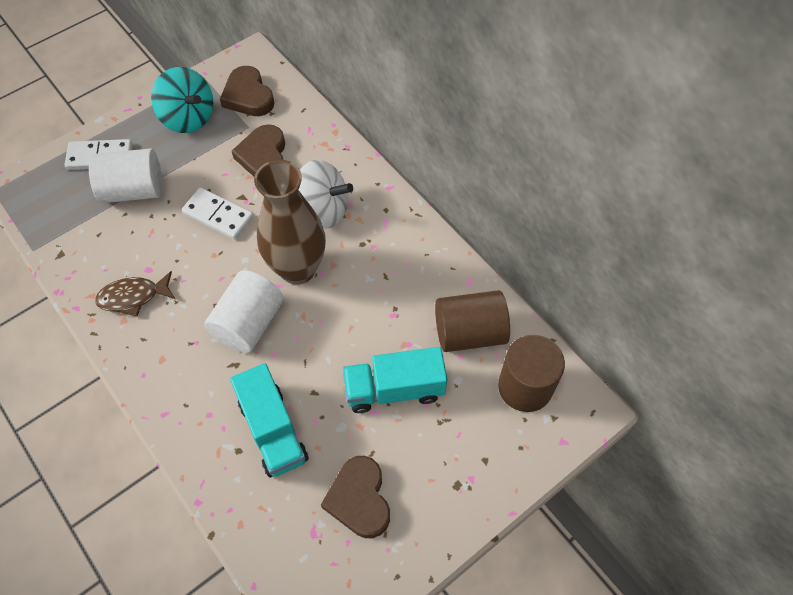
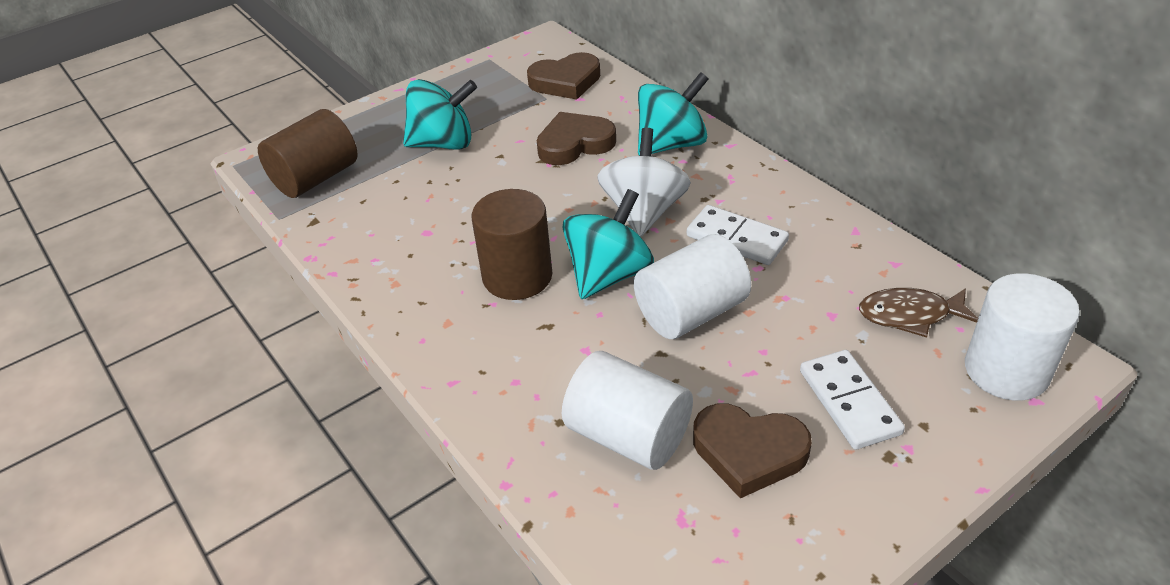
brown vase: 1 -> 0
turquoise spinning top: 1 -> 3
turquoise truck: 2 -> 0
white cylinder: 2 -> 3

